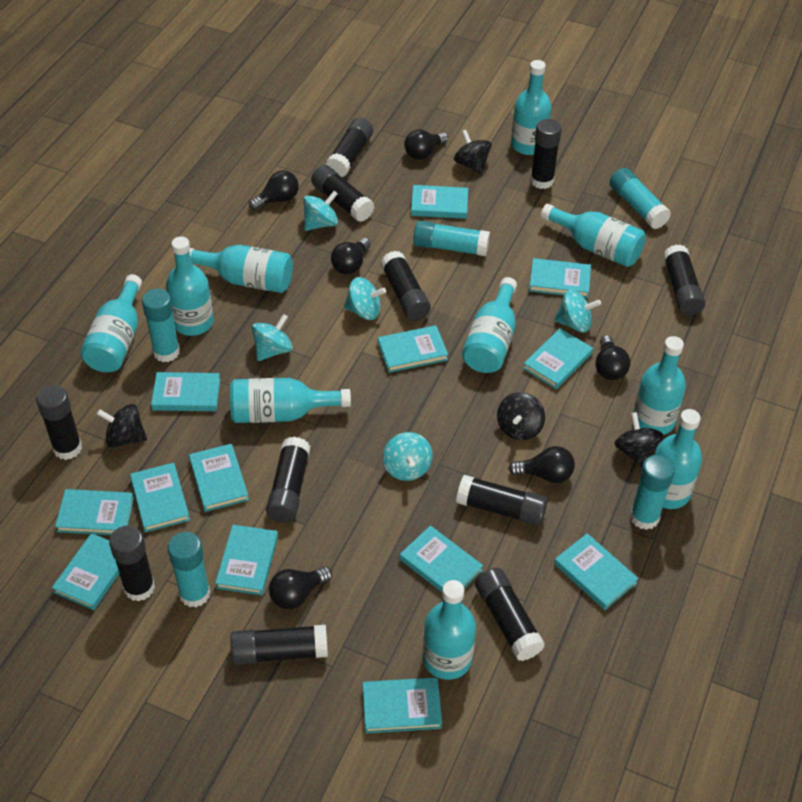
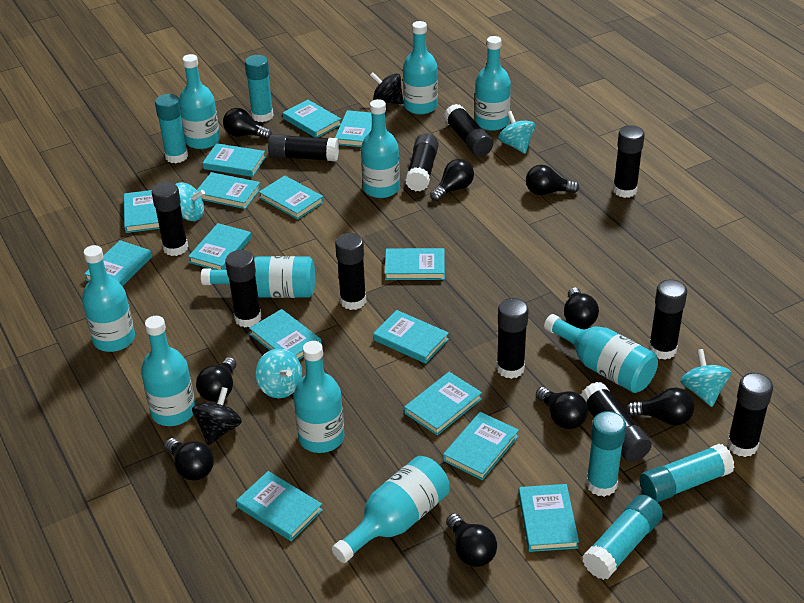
black light bulb: 6 -> 9
black spinning top: 4 -> 2
turquoise book: 13 -> 15
turquoise spinning top: 5 -> 4

